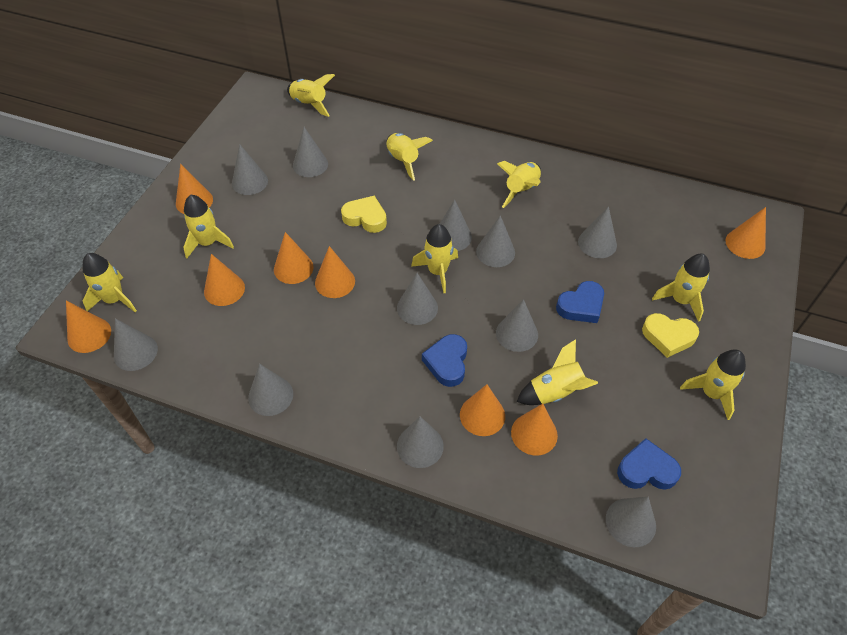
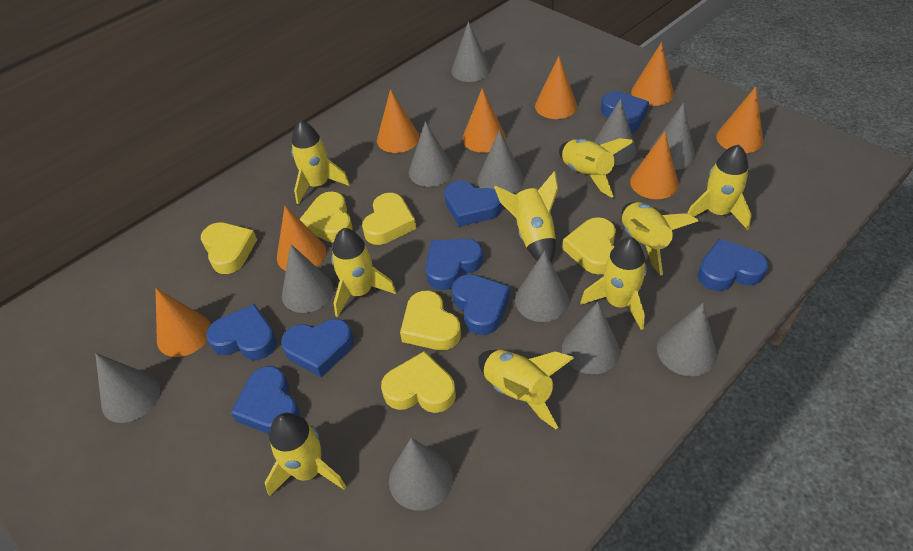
blue heart: 3 -> 8
yellow heart: 2 -> 6

